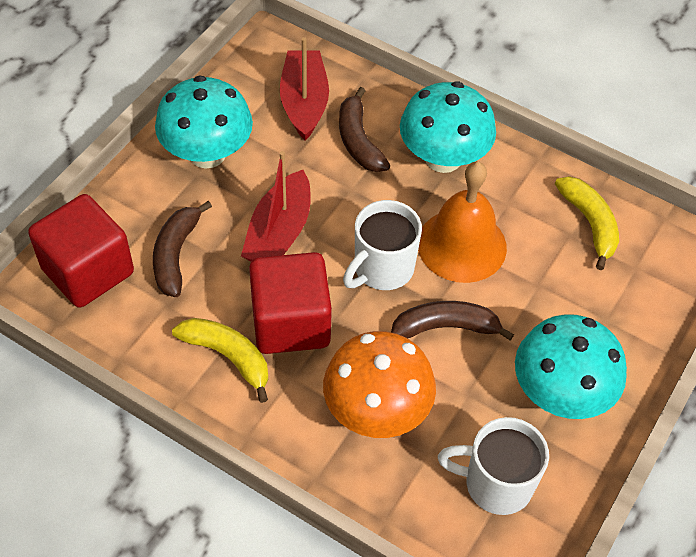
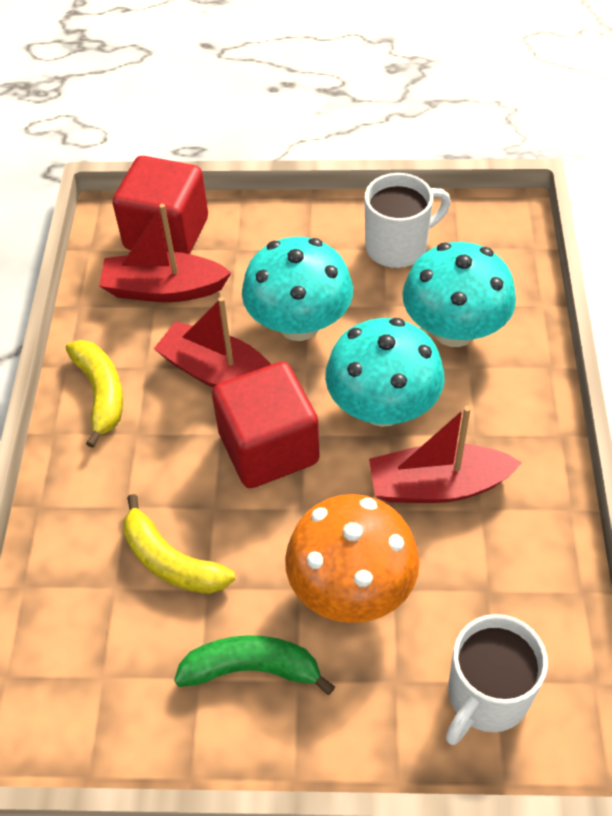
brown banana: 3 -> 0
green banana: 0 -> 1
orange bell: 1 -> 0
red boat: 2 -> 3

